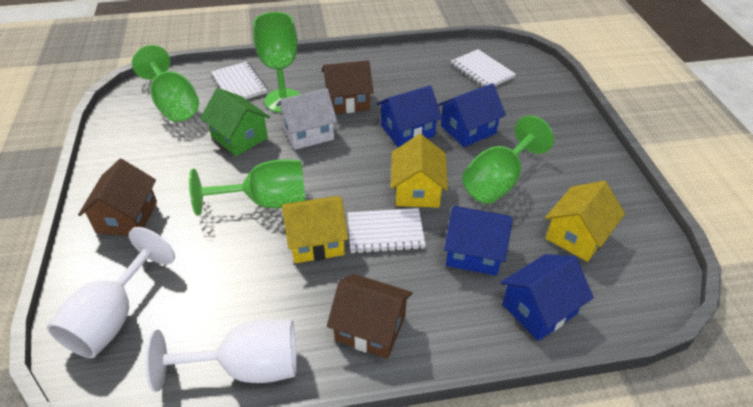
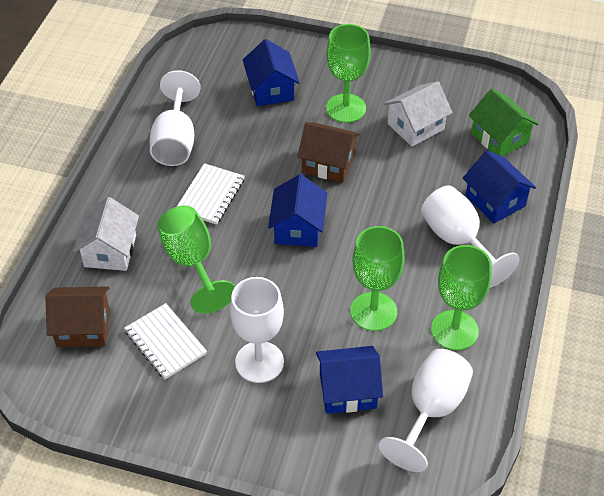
brown house: 3 -> 2
white goblet: 2 -> 4
white house: 1 -> 2
white notebook: 3 -> 2
yellow house: 3 -> 0

